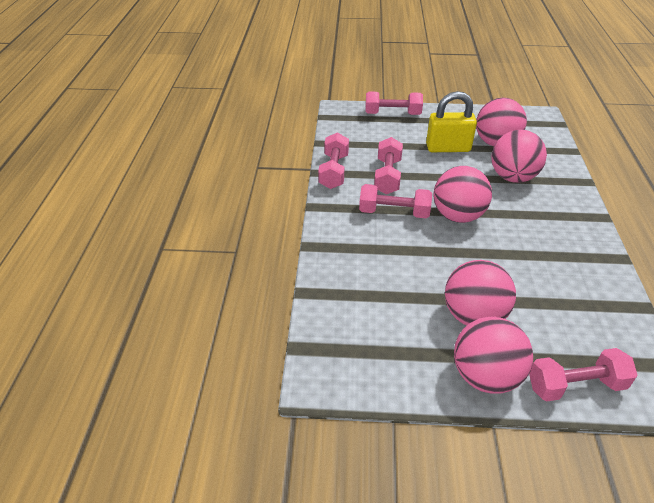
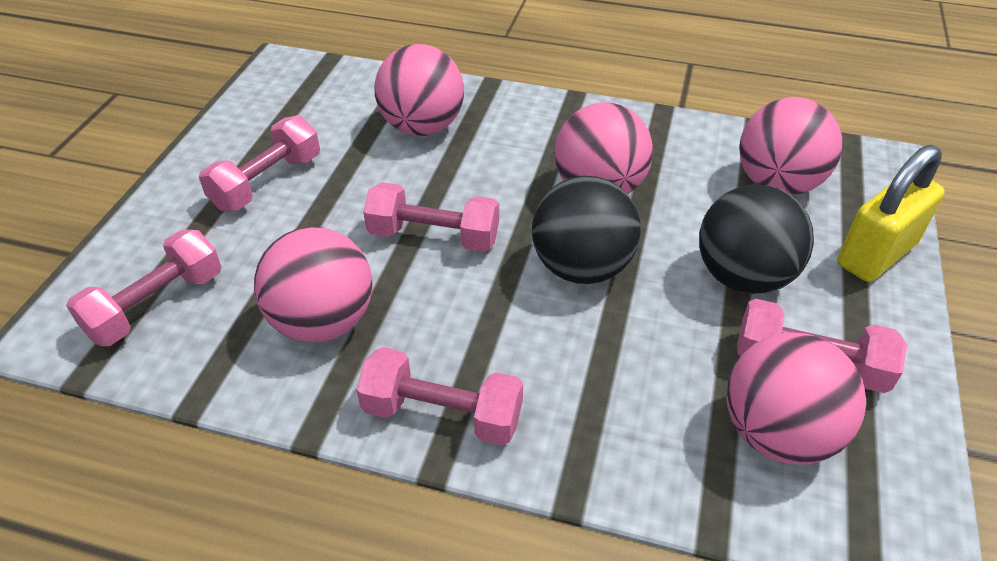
black ball: 0 -> 2

